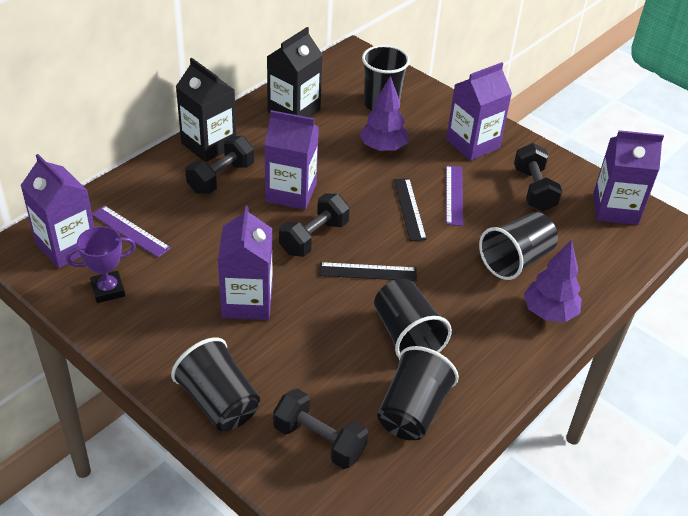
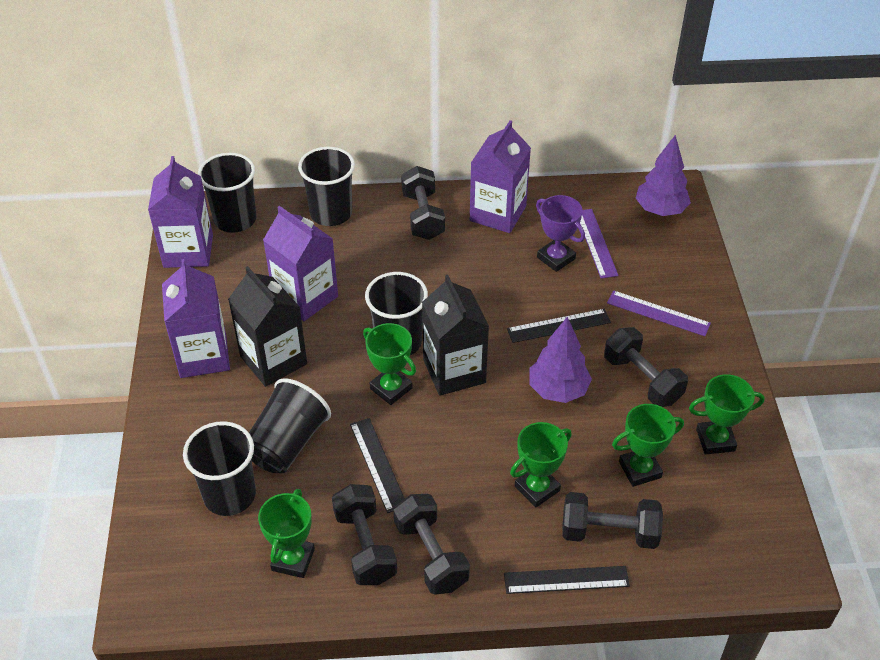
black dumbbell: 4 -> 5
black ruler: 2 -> 3
green trophy: 0 -> 5
purple carton: 5 -> 4

